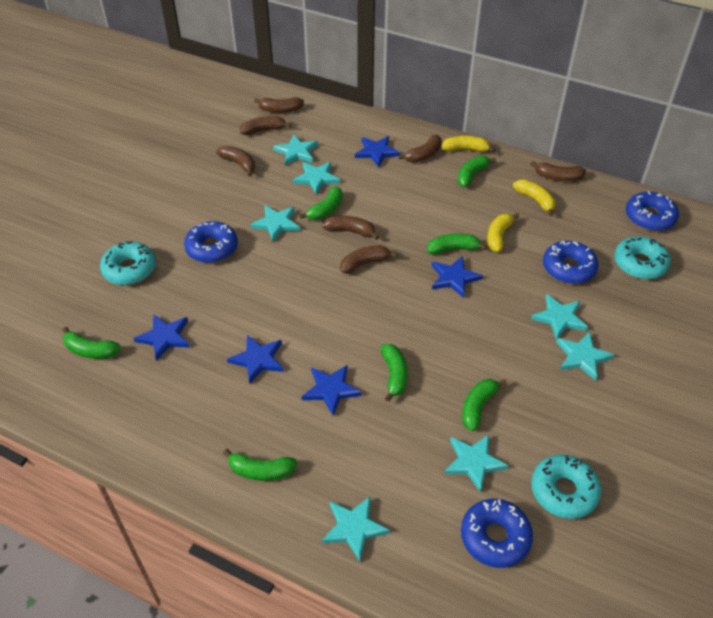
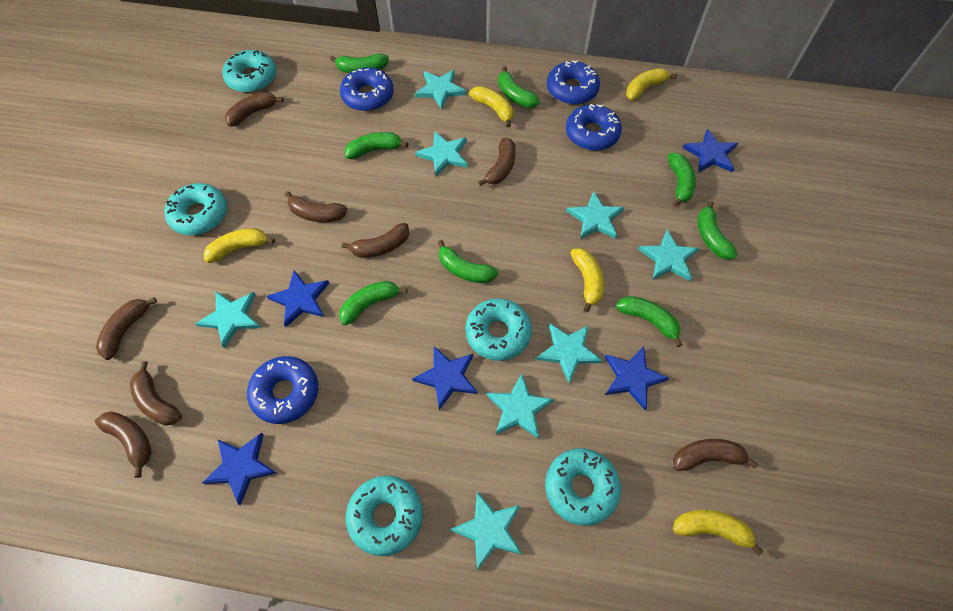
brown banana: 7 -> 8
green banana: 7 -> 8
turquoise donut: 3 -> 5
turquoise star: 7 -> 8
yellow banana: 3 -> 5

